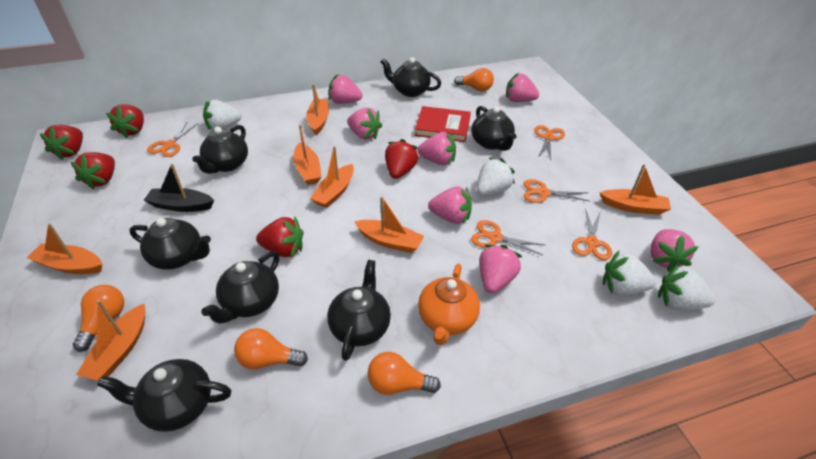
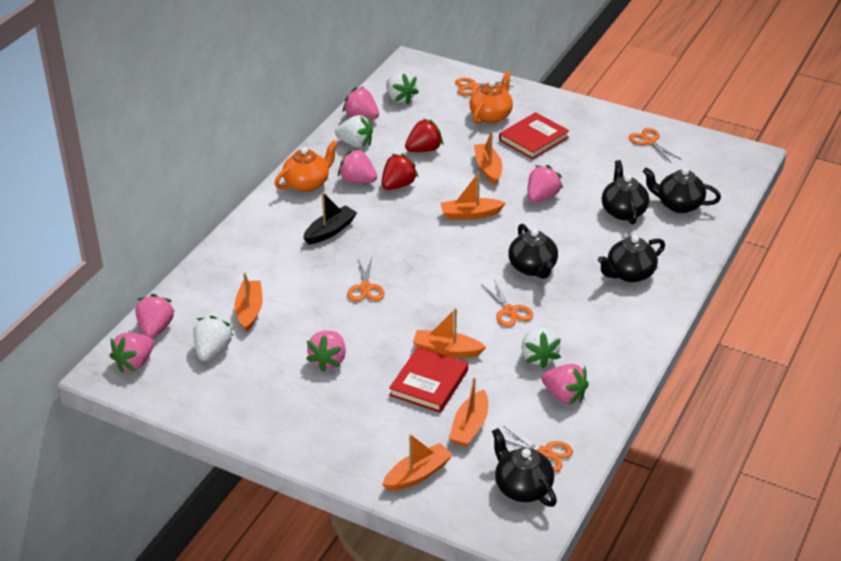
black teapot: 7 -> 5
orange boat: 7 -> 6
orange light bulb: 4 -> 0
orange teapot: 1 -> 2
red book: 1 -> 2
red strawberry: 5 -> 2

